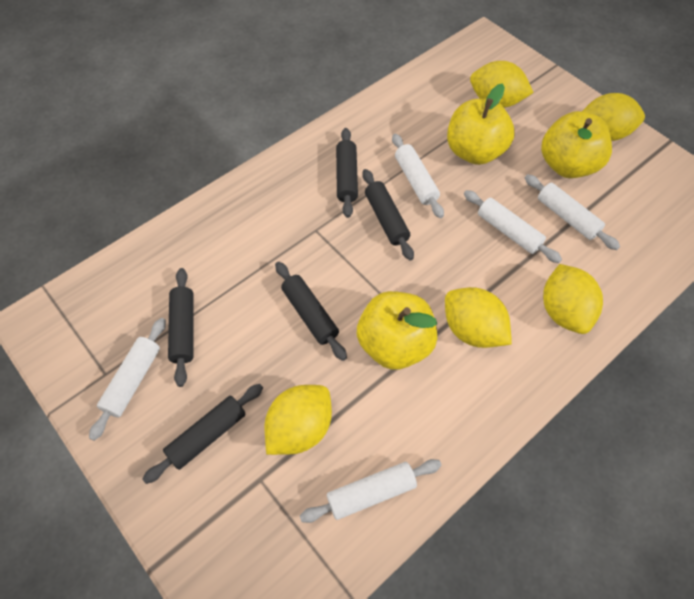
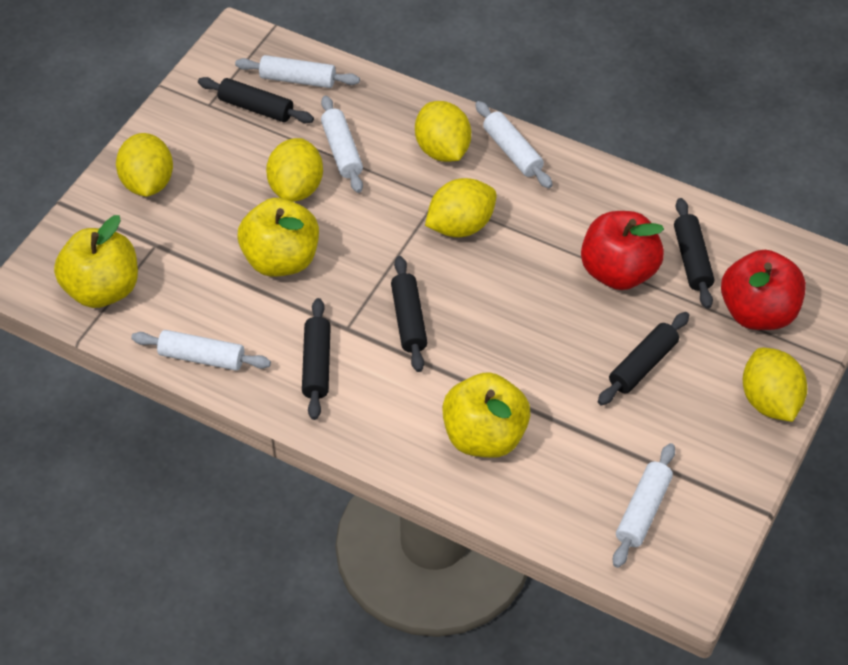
red apple: 0 -> 2

